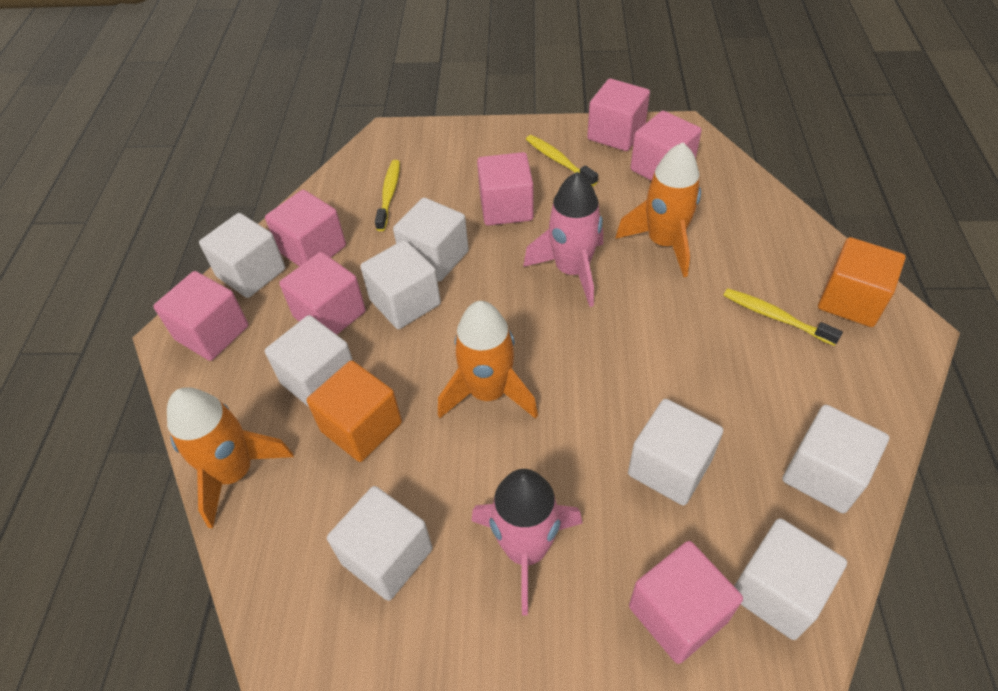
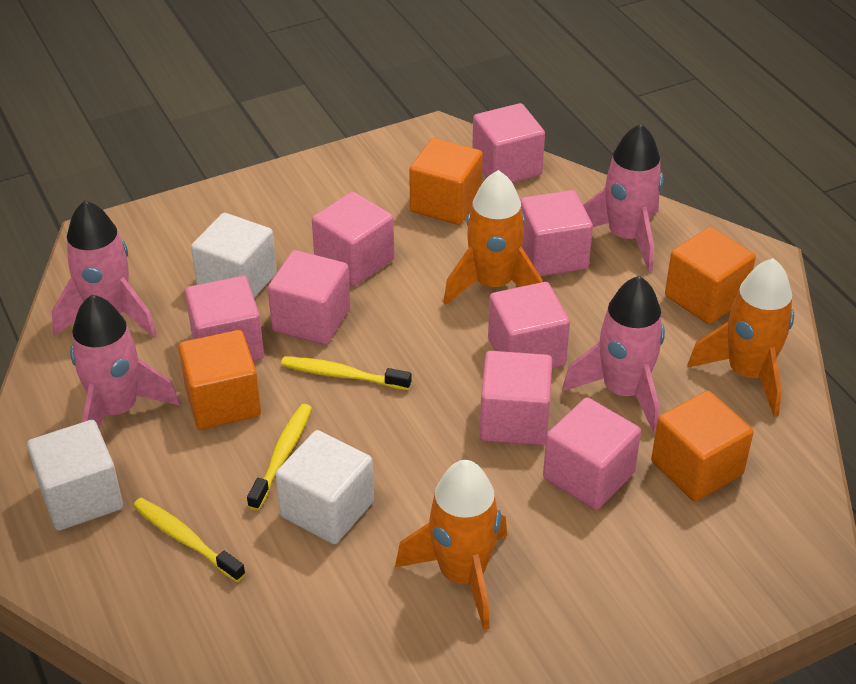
orange cube: 2 -> 4
pink cube: 7 -> 8
pink rocket: 2 -> 4
white cube: 8 -> 3

